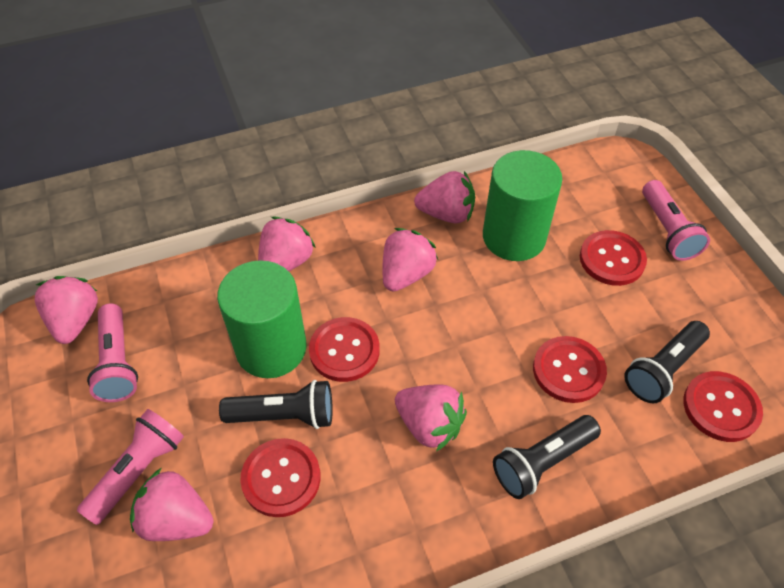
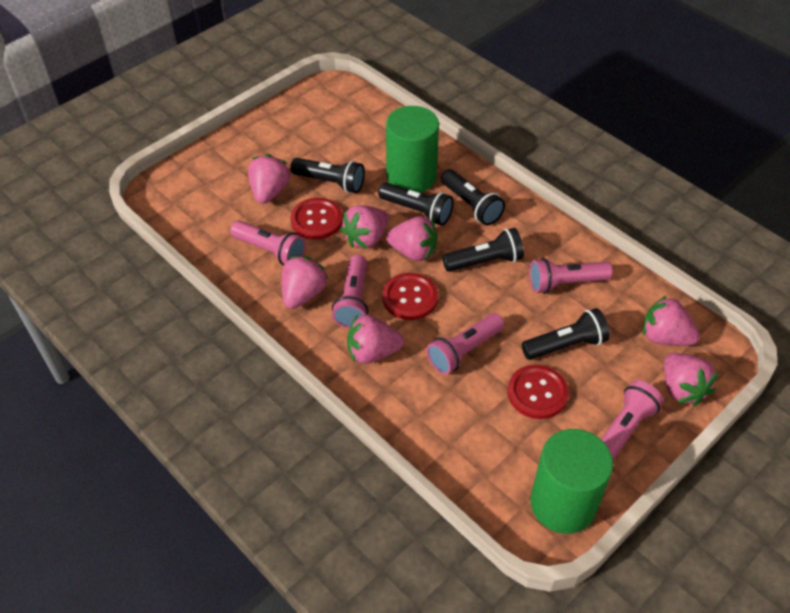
black flashlight: 3 -> 5
pink flashlight: 3 -> 5
pink strawberry: 6 -> 7
red button: 5 -> 3

